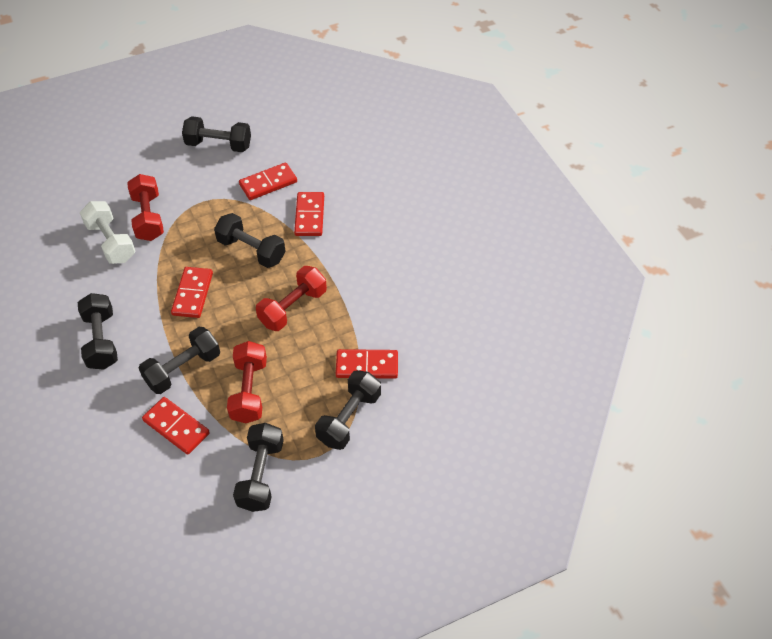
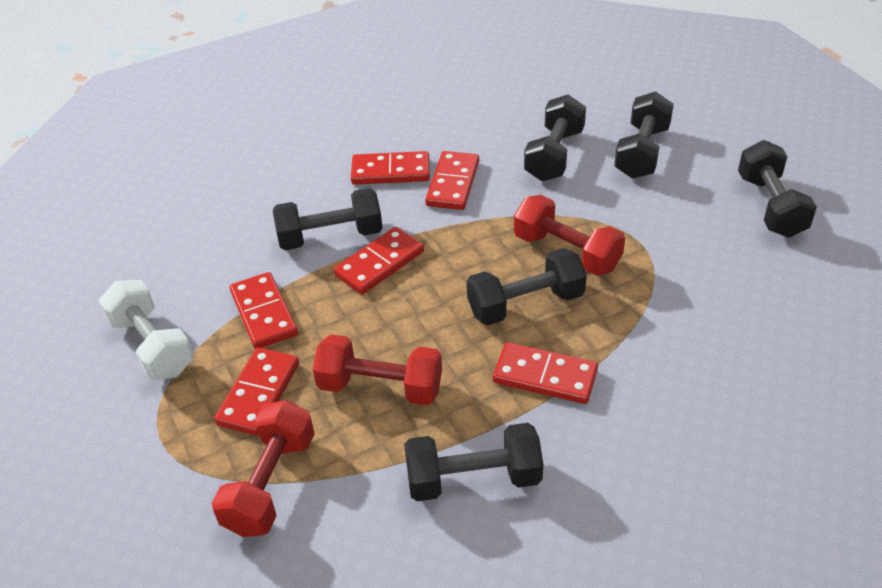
red domino: 5 -> 6

